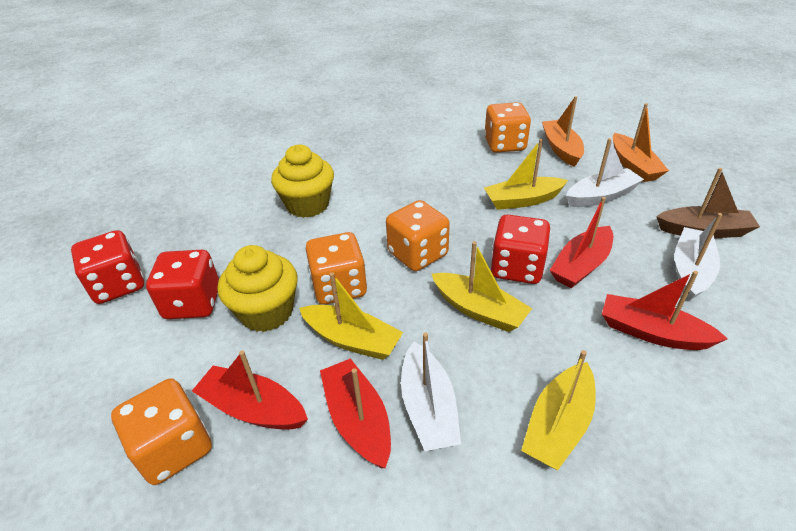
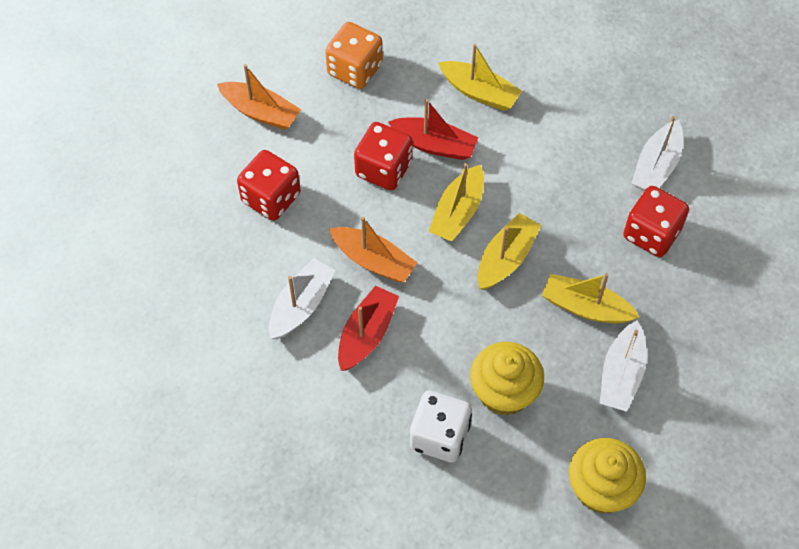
brown boat: 1 -> 0
orange dice: 4 -> 1
red boat: 4 -> 2
white dice: 0 -> 1

